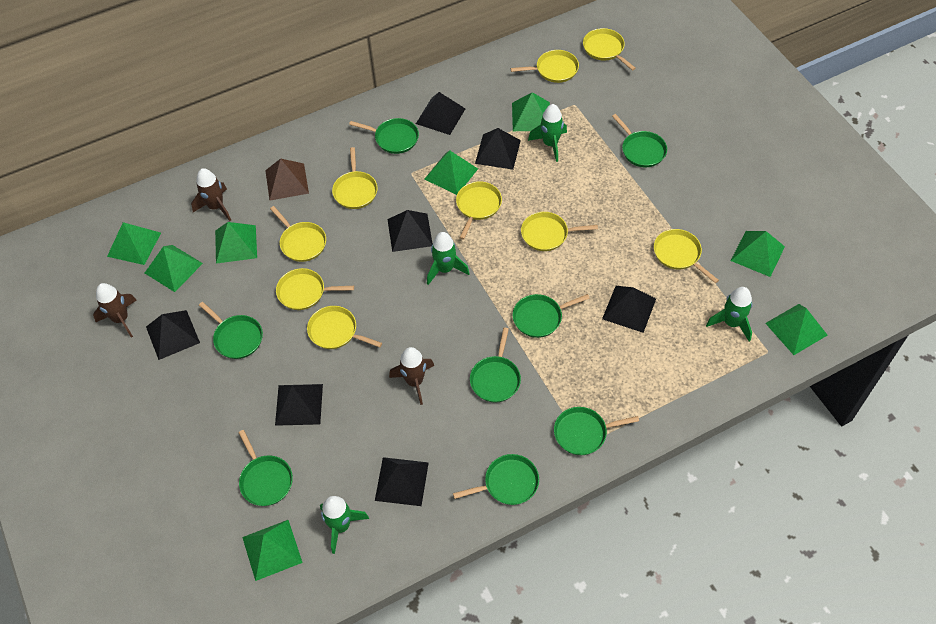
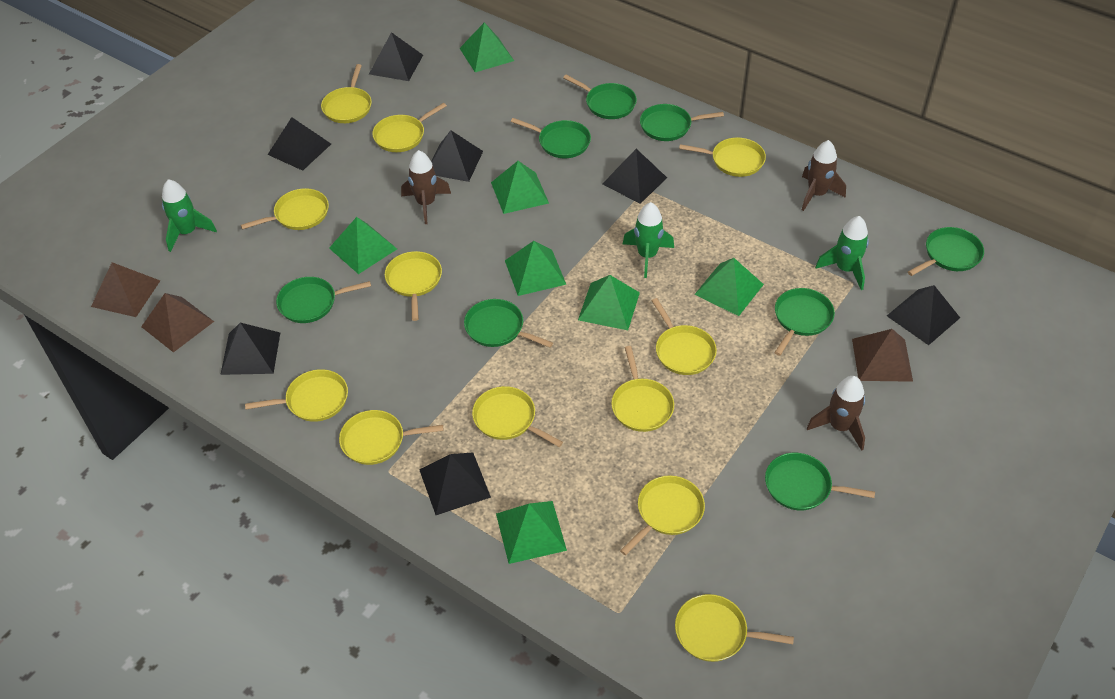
brown pyramid: 1 -> 3
green pyramid: 8 -> 7
green rocket: 4 -> 3
yellow pan: 9 -> 12

